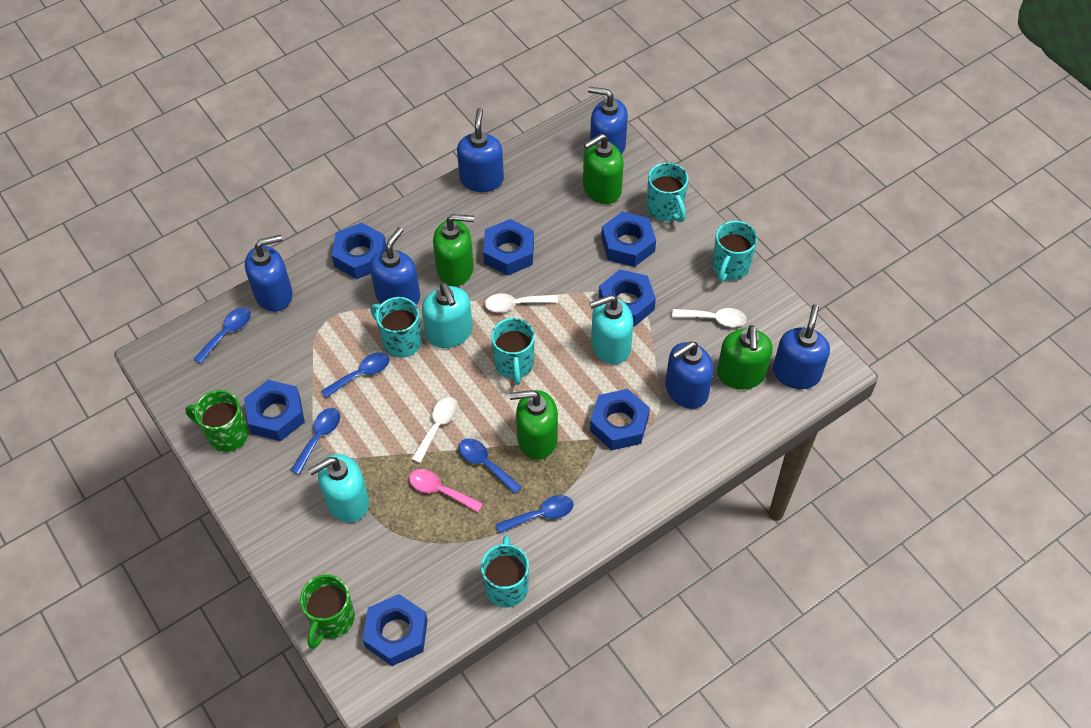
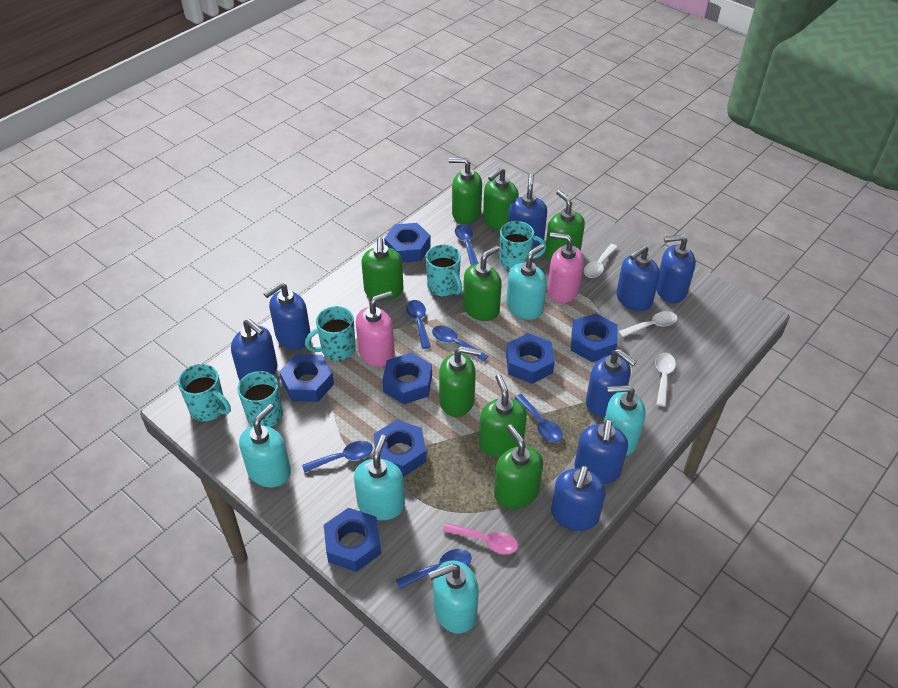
blue soap dispenser: 6 -> 8
blue spoon: 5 -> 6
green mug: 2 -> 0
green soap dispenser: 4 -> 8
pink soap dispenser: 0 -> 2
turquoise soap dispenser: 3 -> 5

